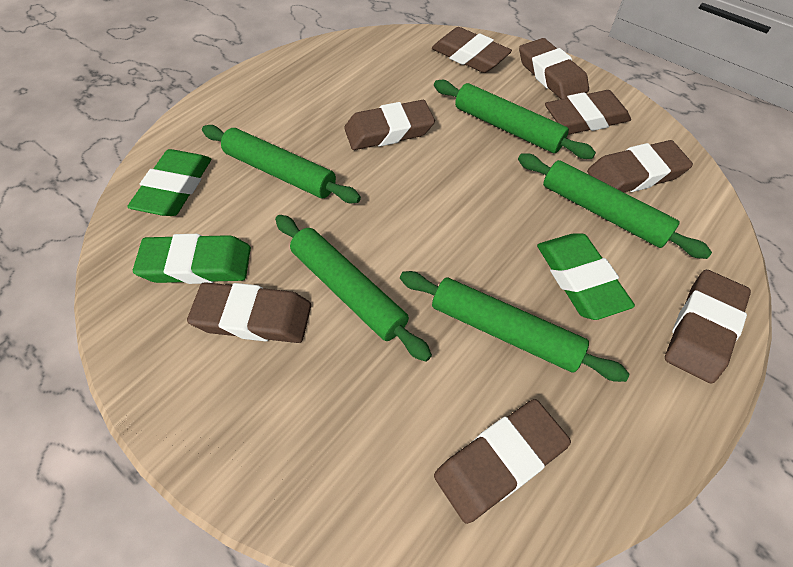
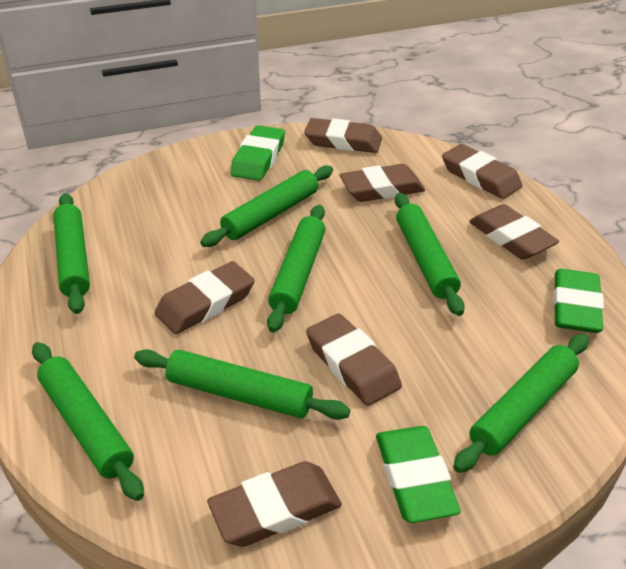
brown eraser: 8 -> 7
green rolling pin: 5 -> 7

